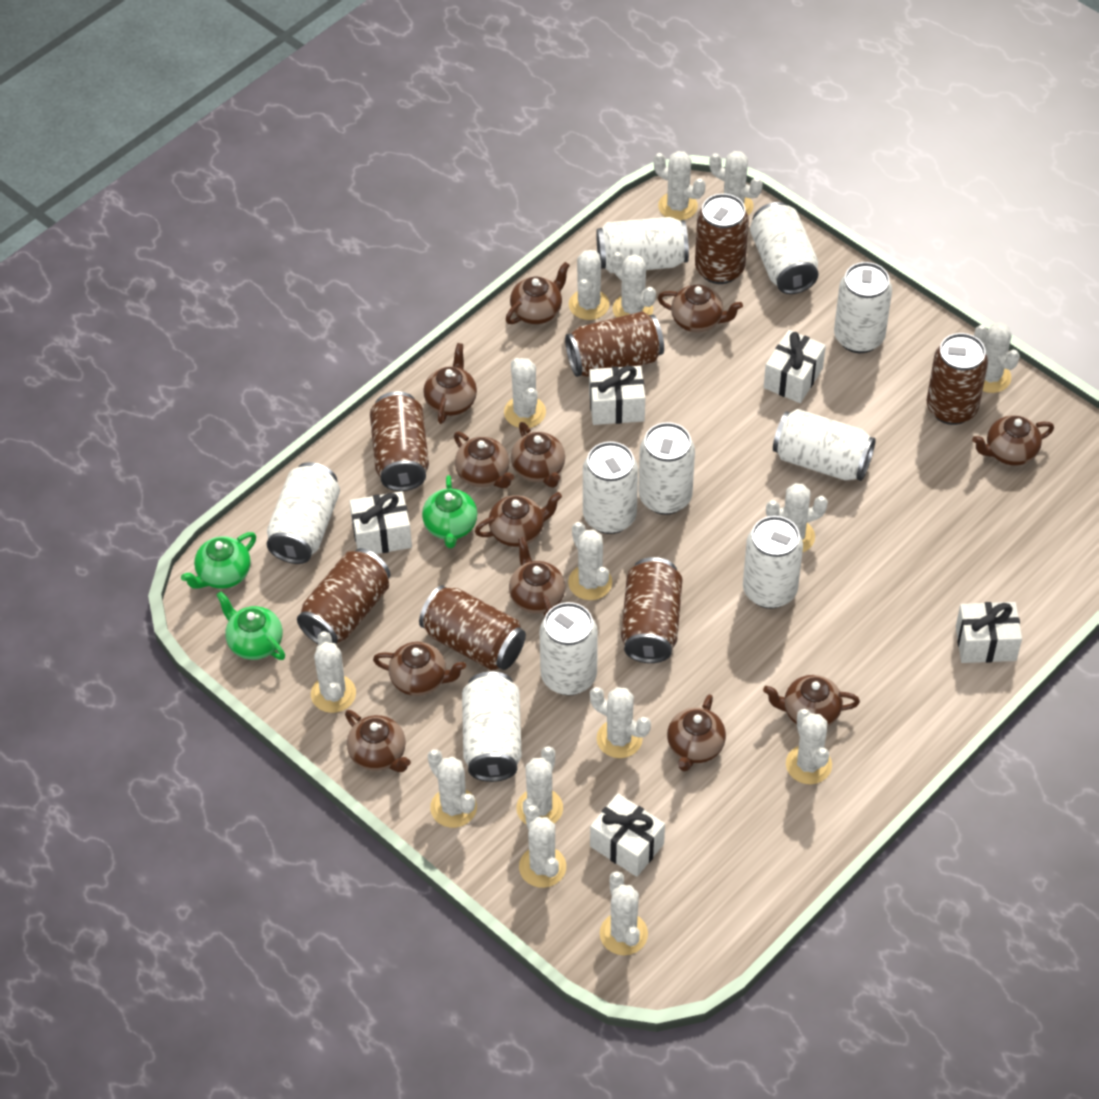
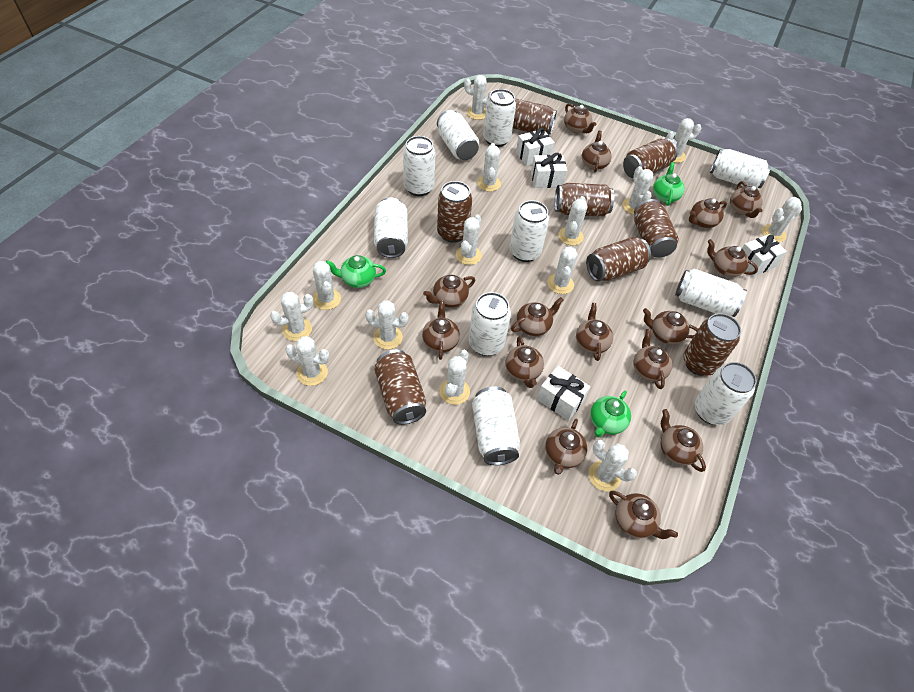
brown can: 7 -> 8
brown teapot: 12 -> 15
white cactus: 15 -> 14
white gift: 5 -> 4

